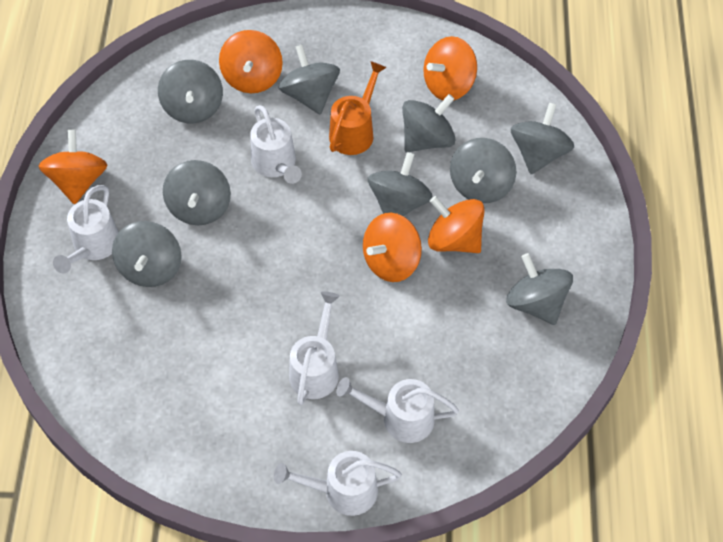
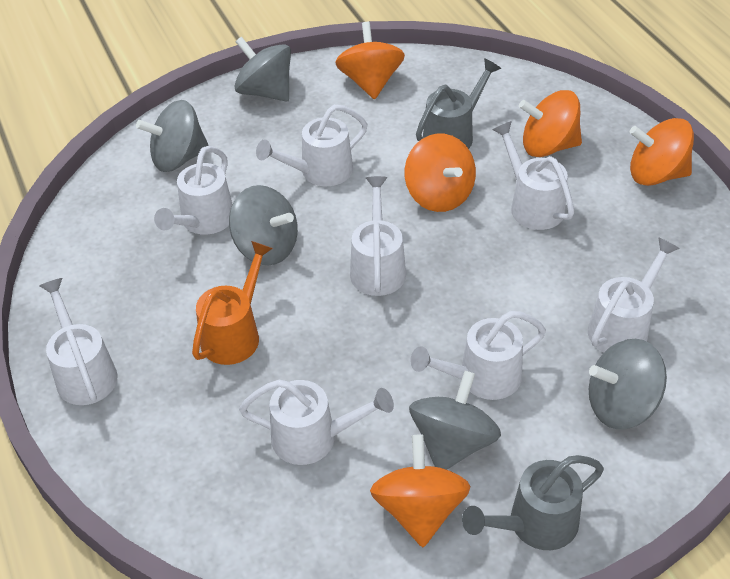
grey spinning top: 9 -> 5
grey watering can: 0 -> 2
white watering can: 5 -> 8

